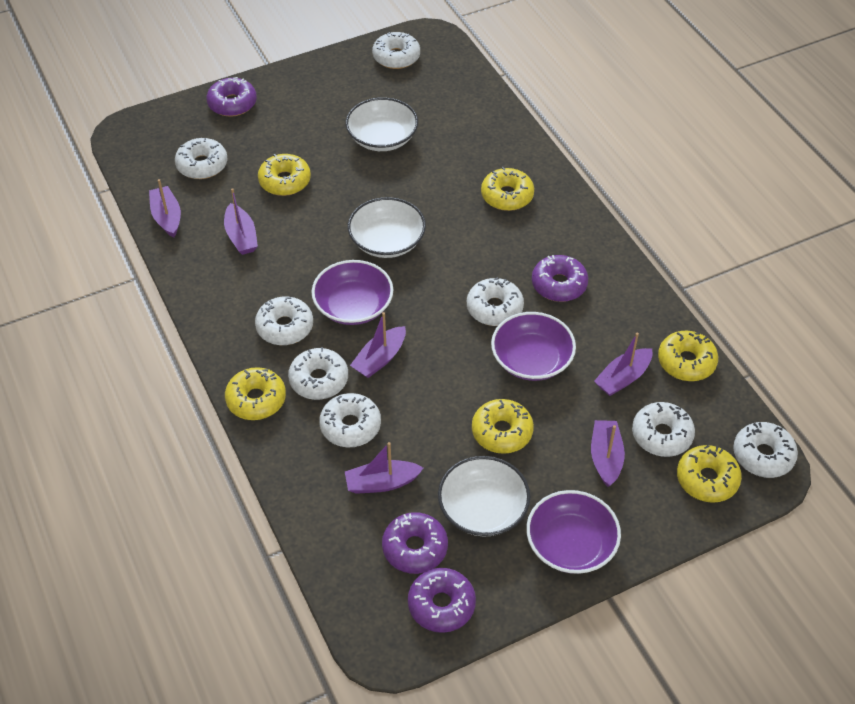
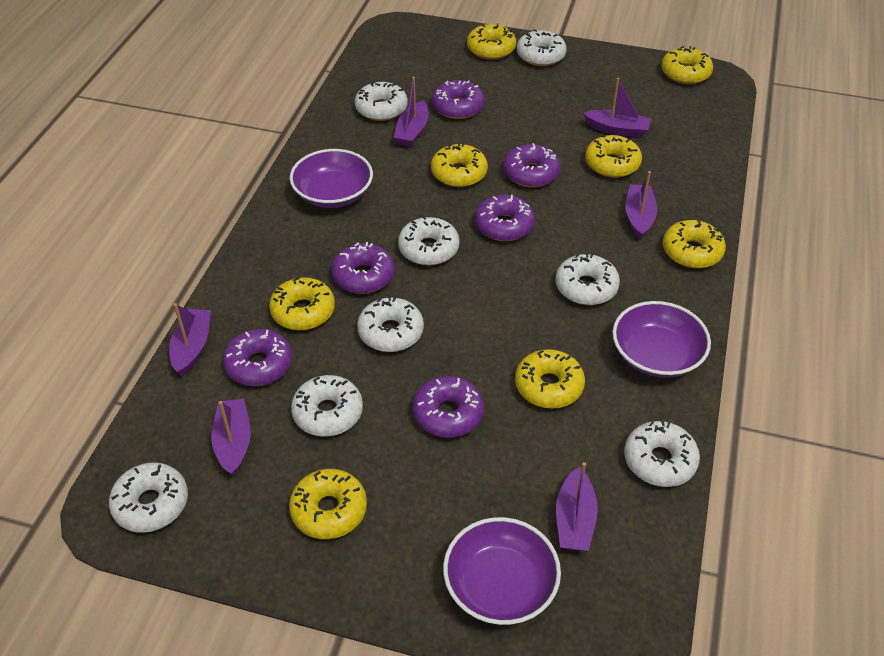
purple donut: 4 -> 6
white bowl: 3 -> 0
yellow donut: 6 -> 8

